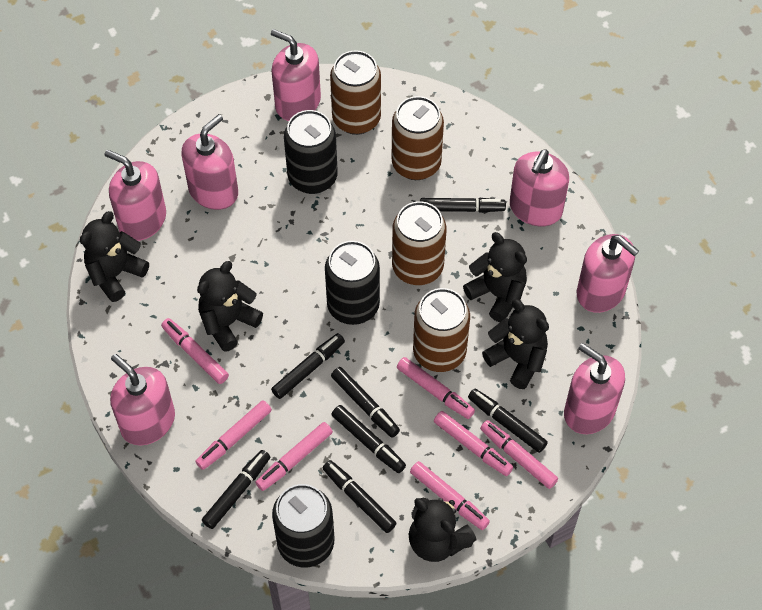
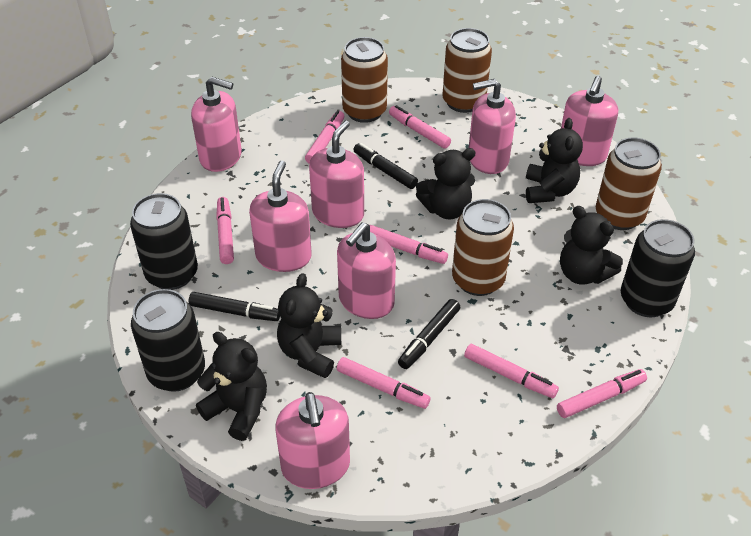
black marker: 7 -> 3

